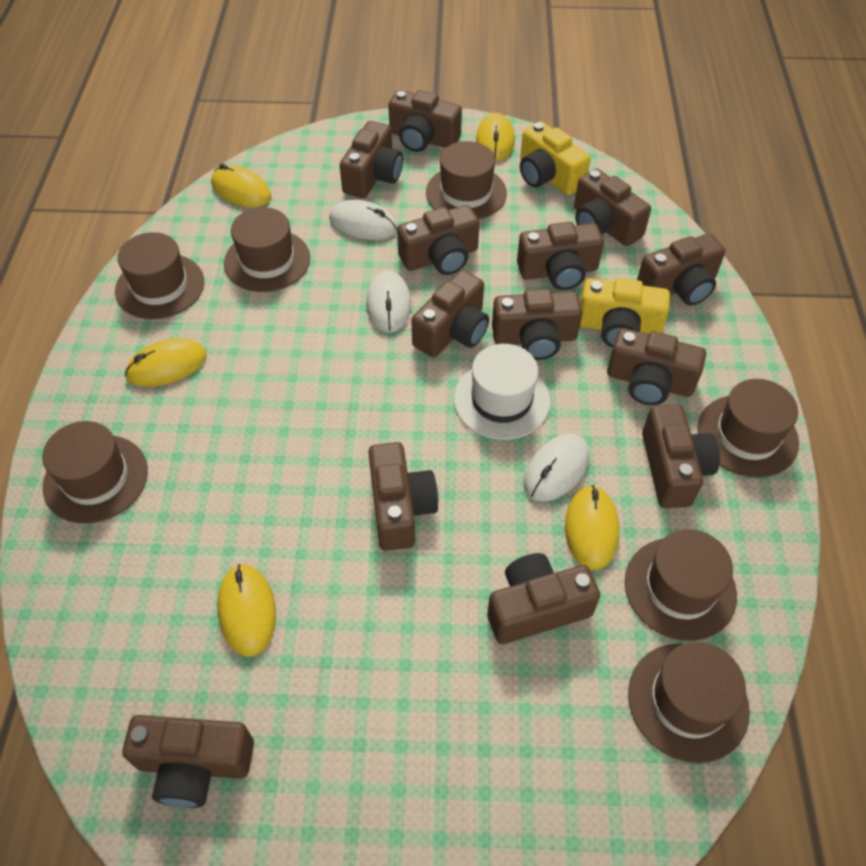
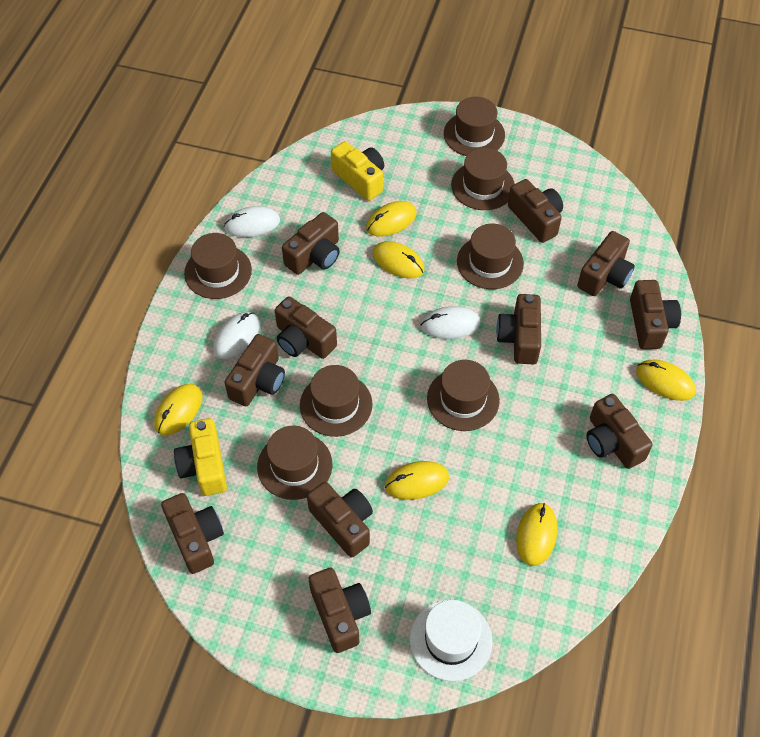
brown camera: 13 -> 11
yellow mouse: 5 -> 6

